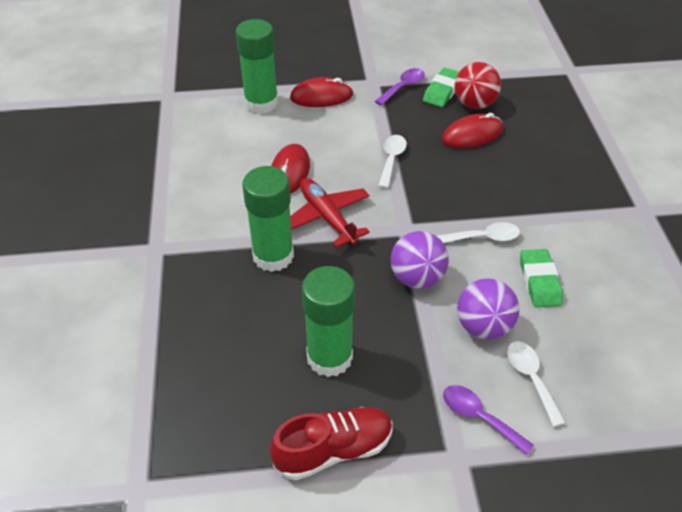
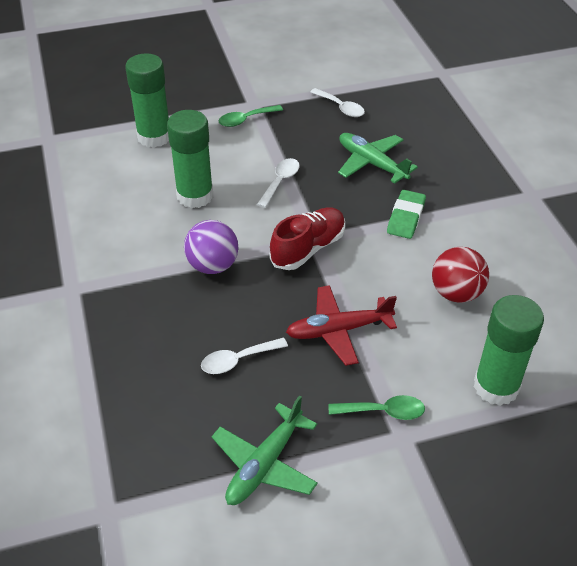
green eraser: 2 -> 1
green plane: 0 -> 2
green spoon: 0 -> 2
purple ball: 2 -> 1
purple spoon: 2 -> 0
red mouse: 3 -> 0

